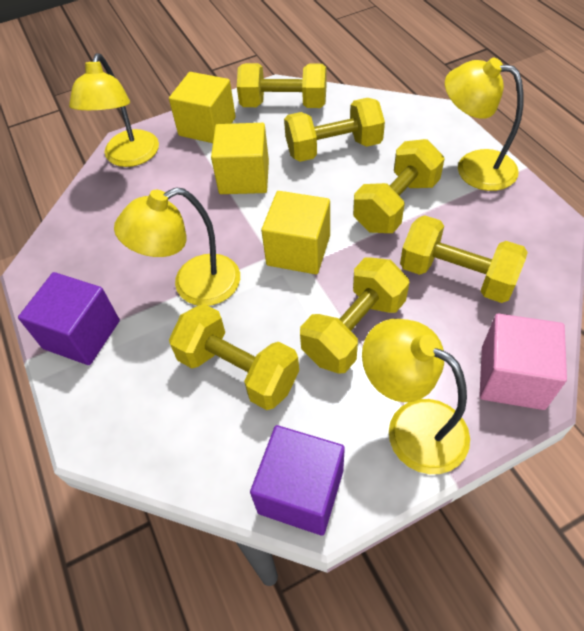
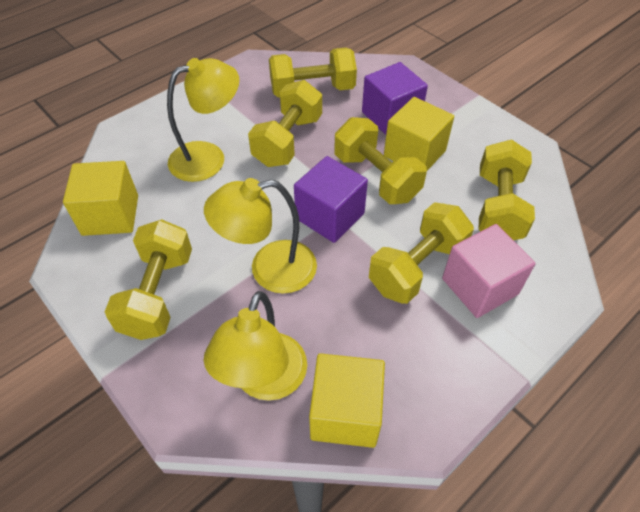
yellow lamp: 4 -> 3

